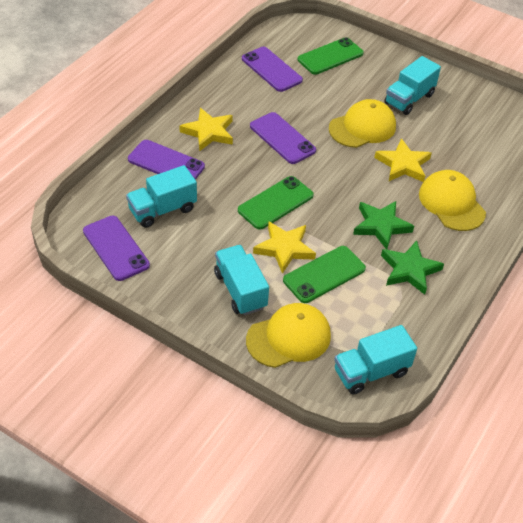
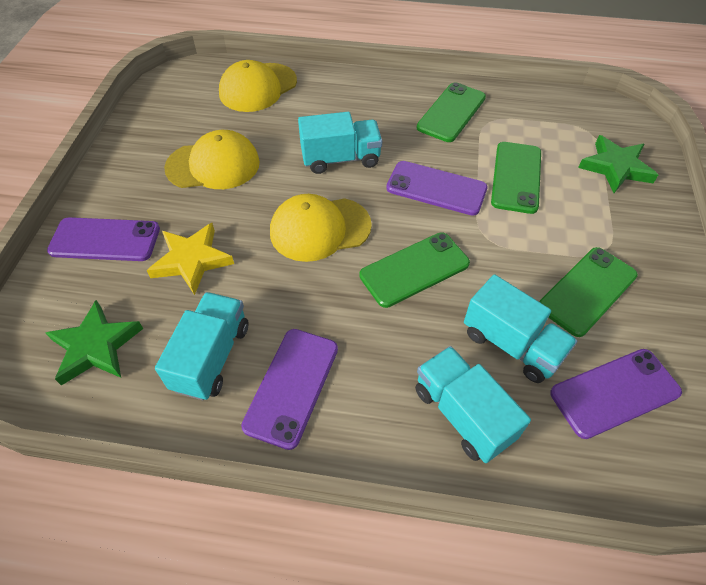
green phone: 3 -> 4
yellow star: 3 -> 1

